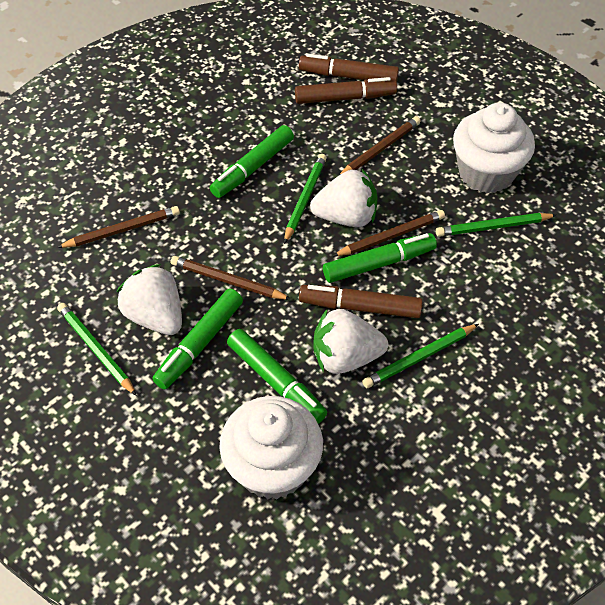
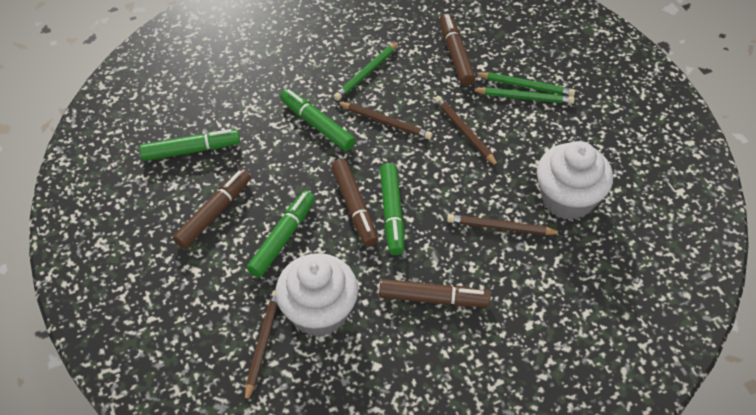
brown marker: 3 -> 4
green pencil: 4 -> 3
white strawberry: 3 -> 0

